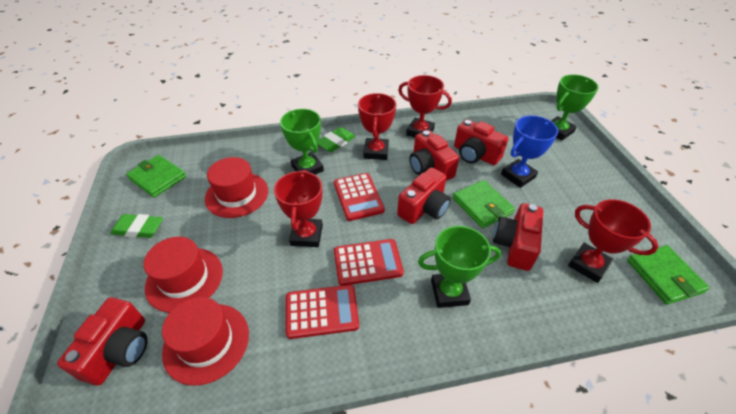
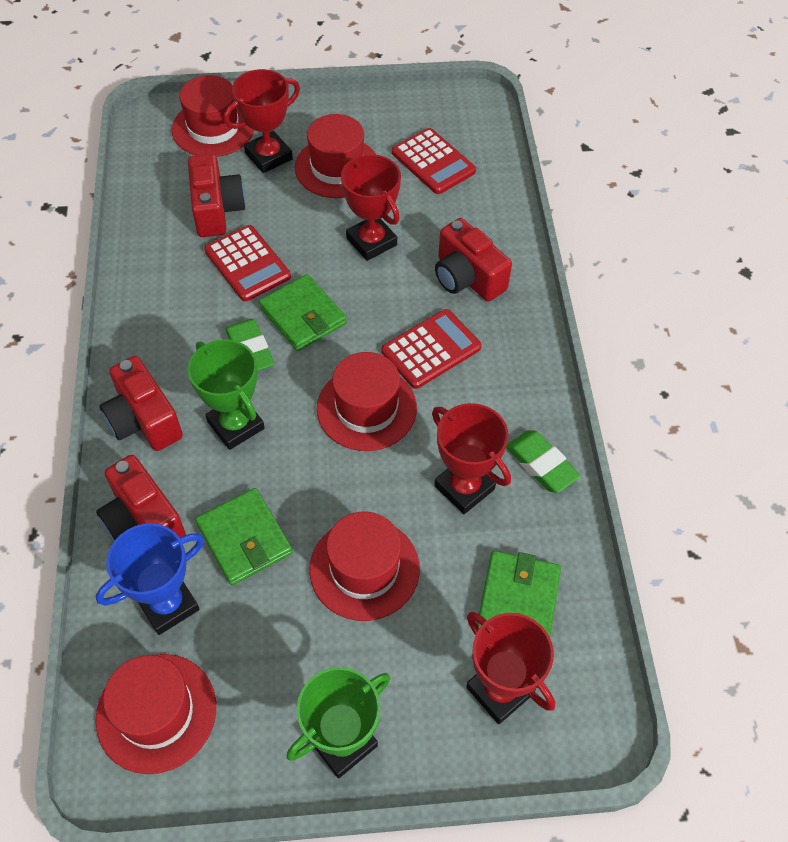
green trophy: 3 -> 2
red camera: 5 -> 4
red hat: 3 -> 5

